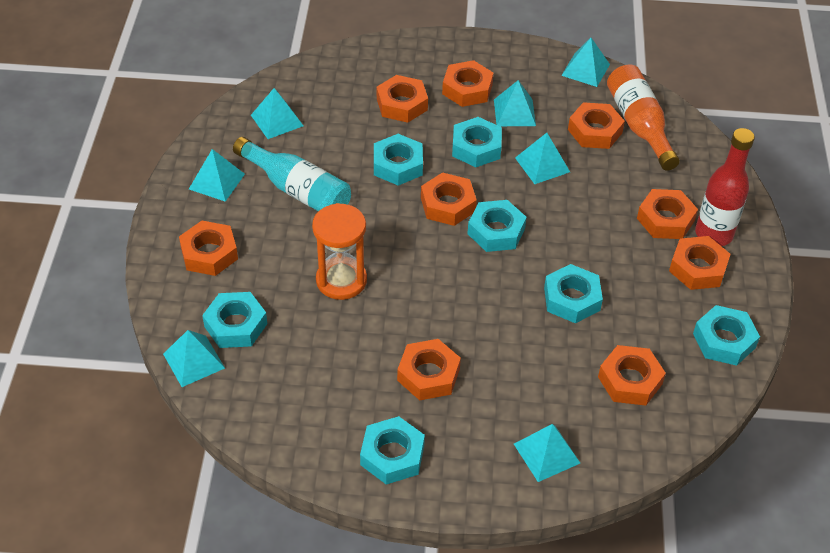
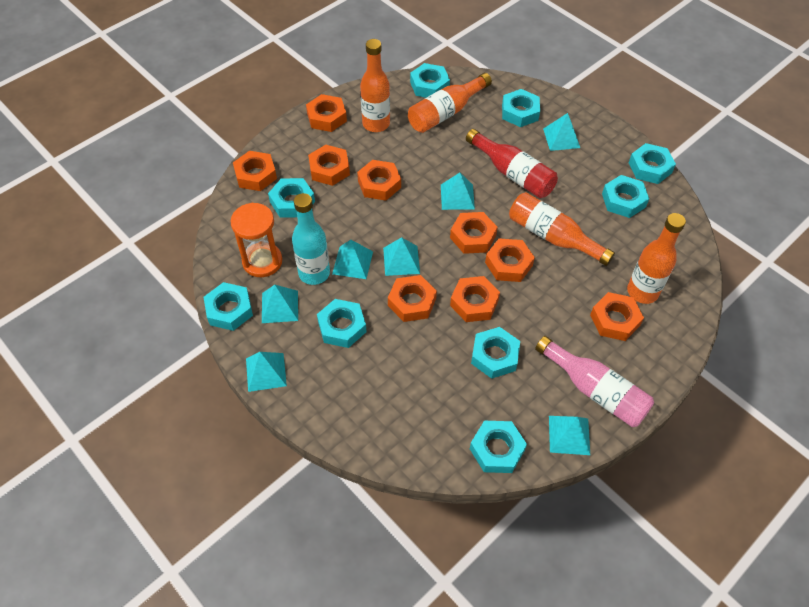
orange bottle: 1 -> 4
pink bottle: 0 -> 1
turquoise nut: 7 -> 9

